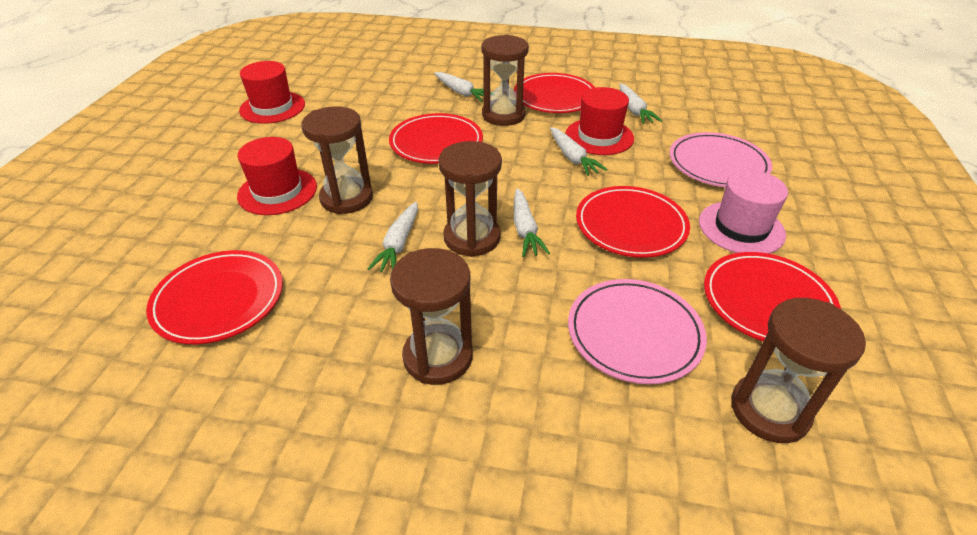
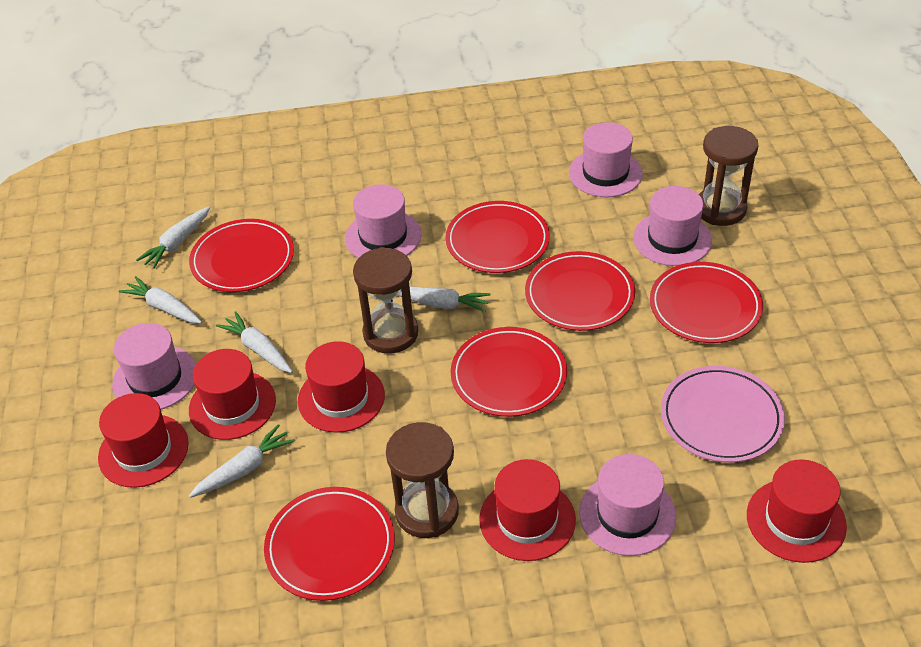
brown hourglass: 5 -> 3
pink hat: 1 -> 5
pink plate: 2 -> 1
red hat: 3 -> 5
red plate: 5 -> 6

